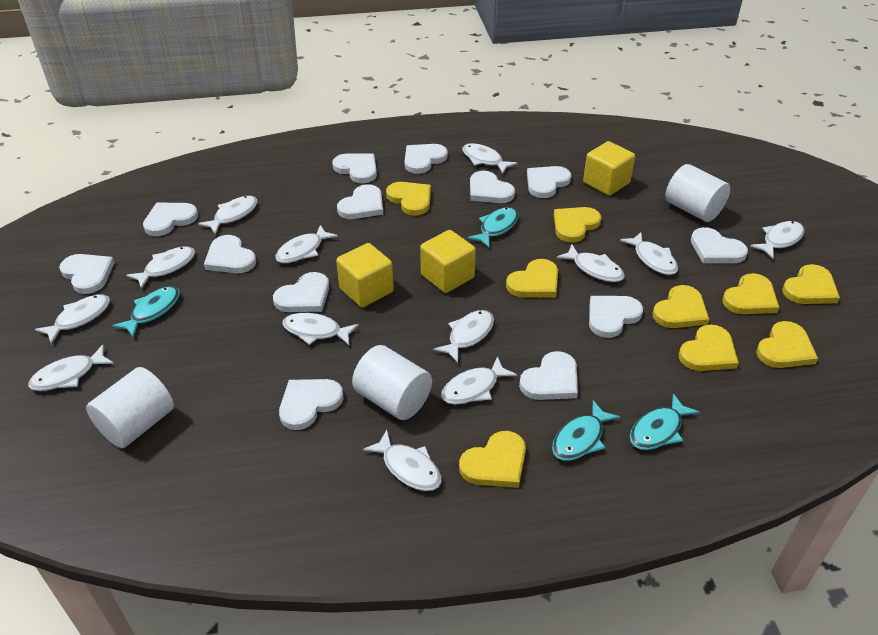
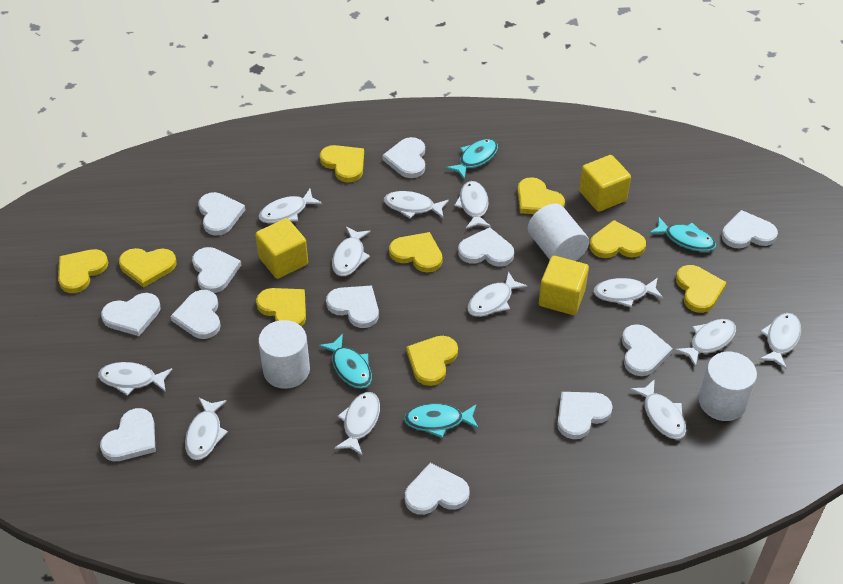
white fish: 13 -> 12
white heart: 13 -> 12

